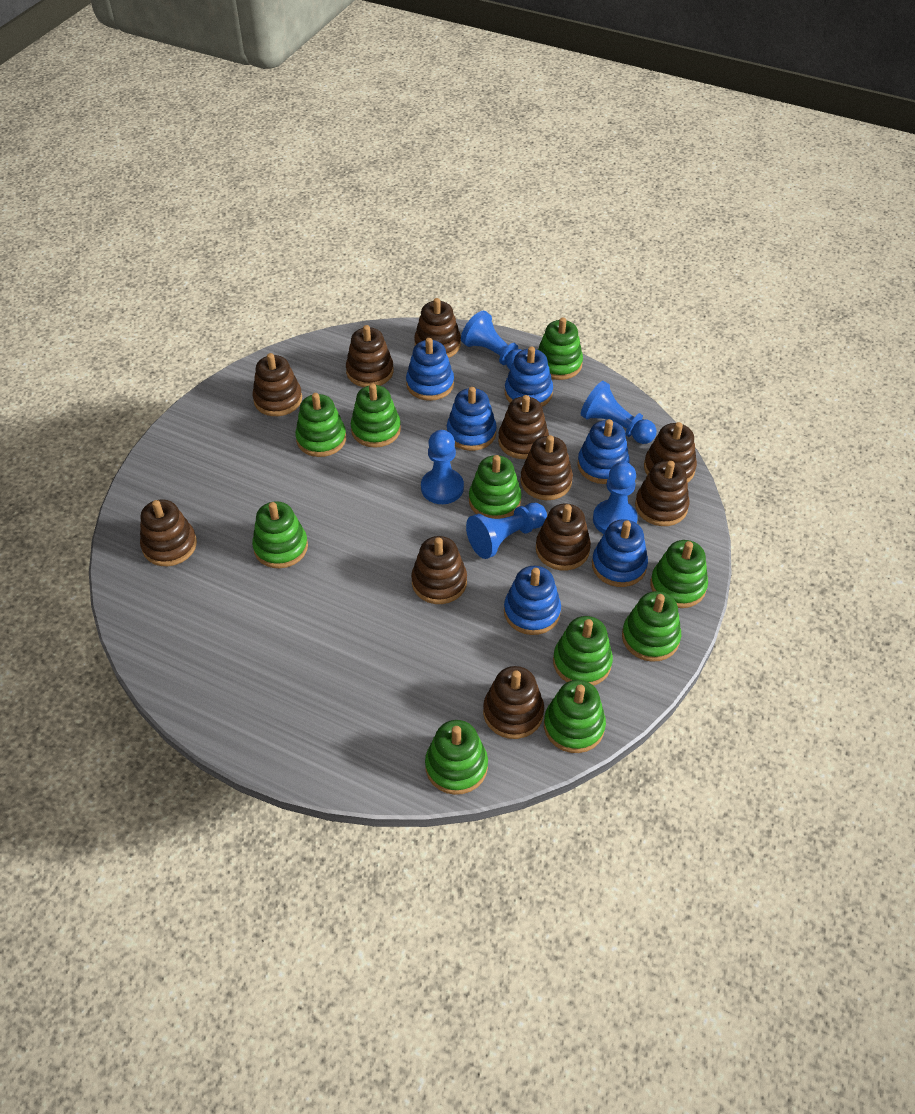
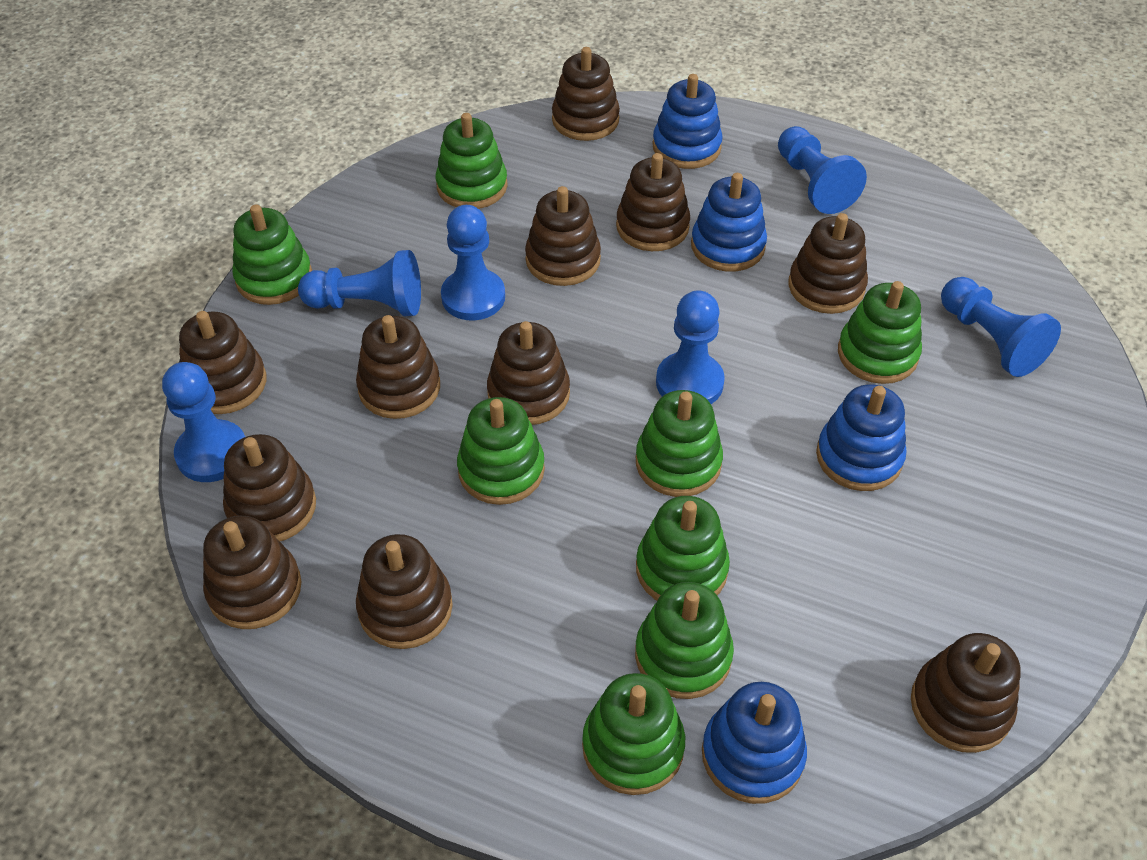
blue pawn: 5 -> 6
blue stacking toy: 6 -> 4
green stacking toy: 10 -> 8

